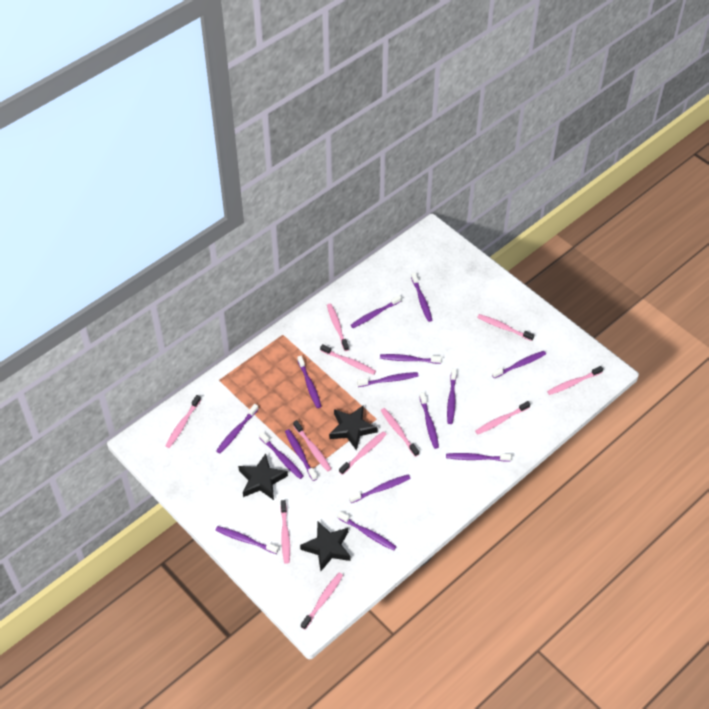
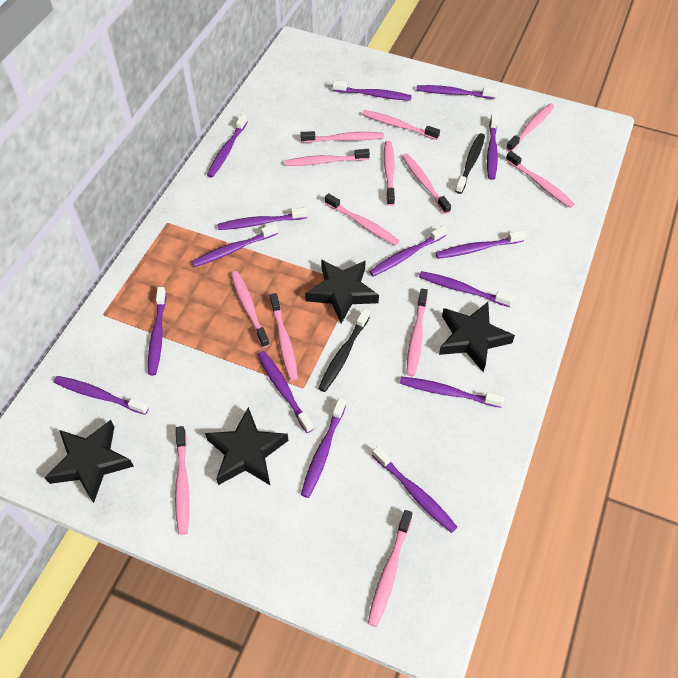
black star: 3 -> 4
black toothbrush: 0 -> 2
pink toothbrush: 11 -> 13

